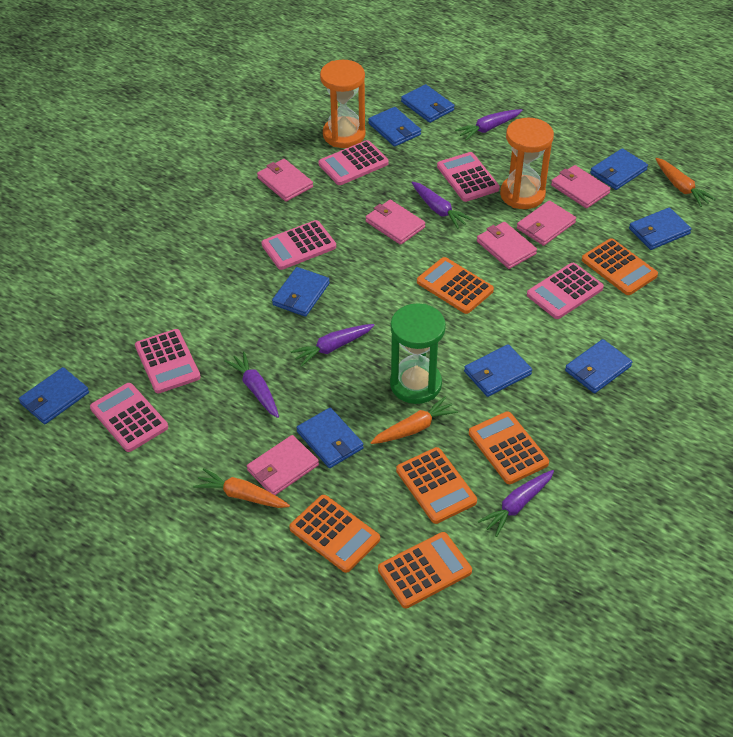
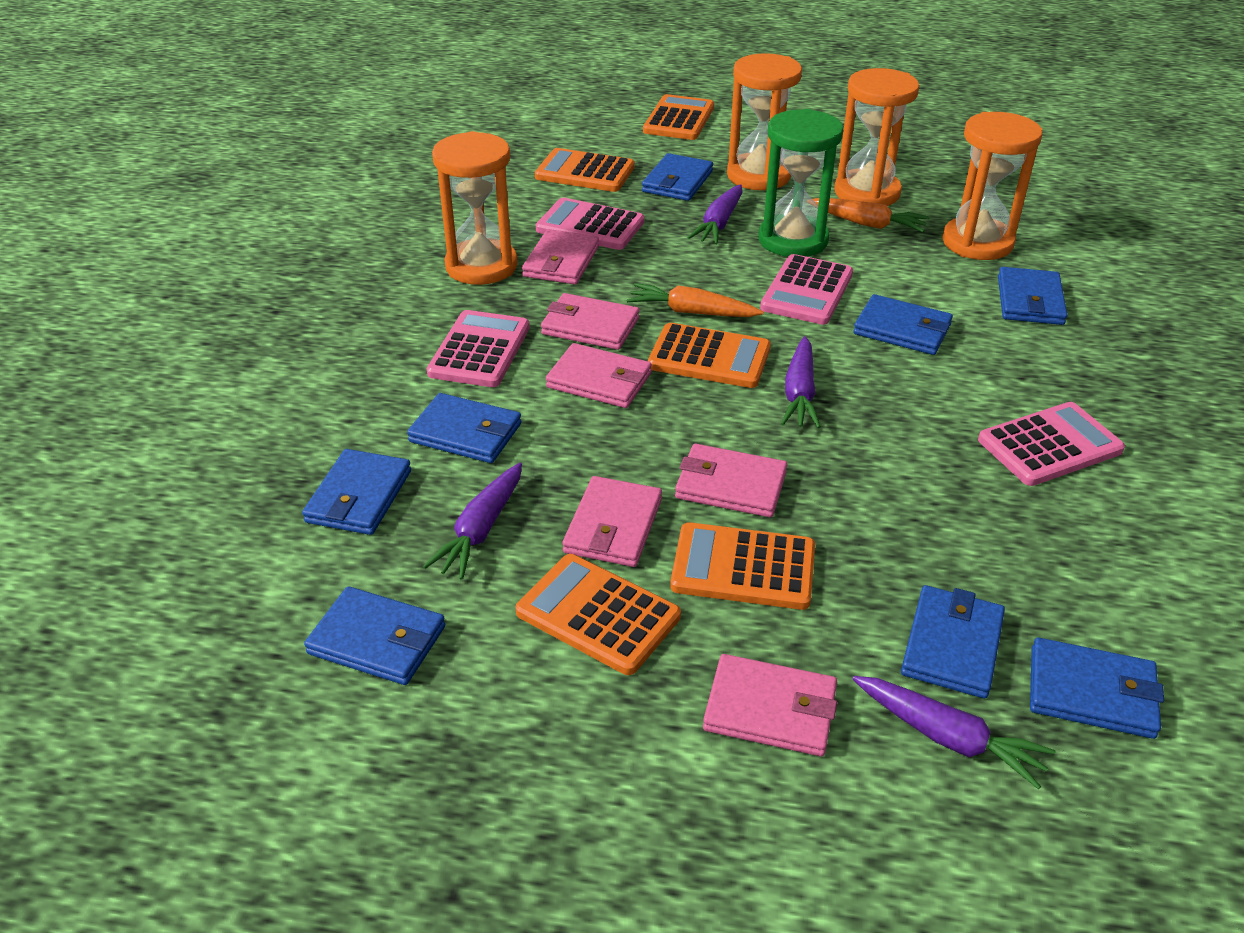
blue wallet: 9 -> 8
orange calculator: 6 -> 5
orange carrot: 3 -> 2
orange hourglass: 2 -> 4
pink calculator: 6 -> 4
purple carrot: 5 -> 4

